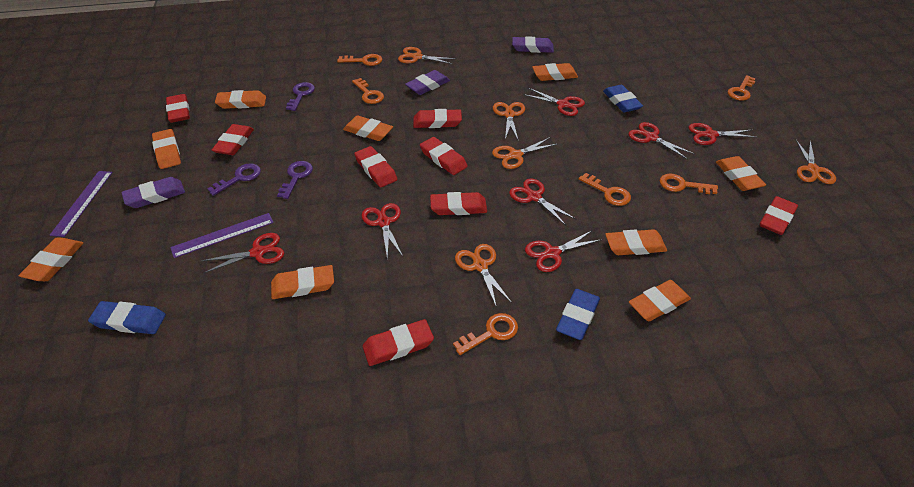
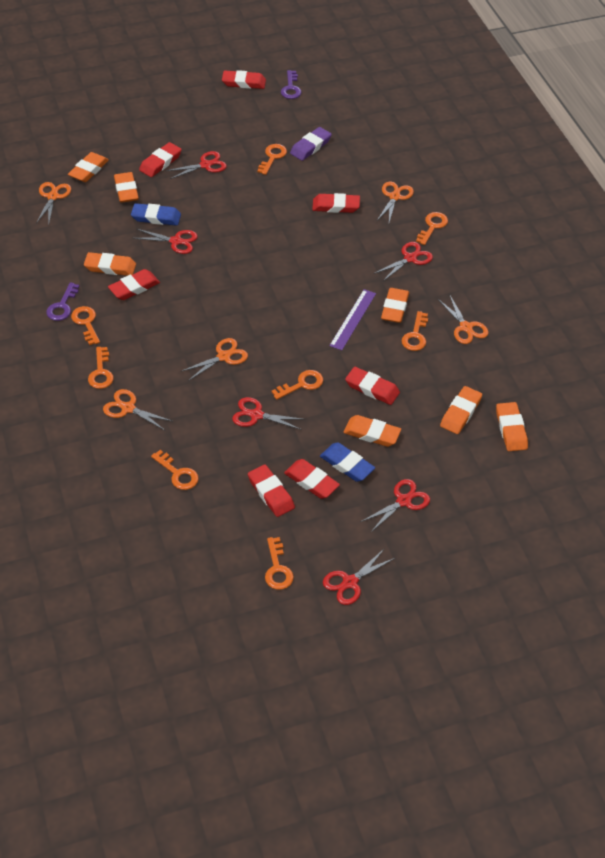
blue eraser: 3 -> 2
orange eraser: 9 -> 7
orange key: 6 -> 8
purple eraser: 3 -> 1
purple key: 3 -> 2
purple ruler: 2 -> 1
red eraser: 8 -> 7
red scissors: 7 -> 6

